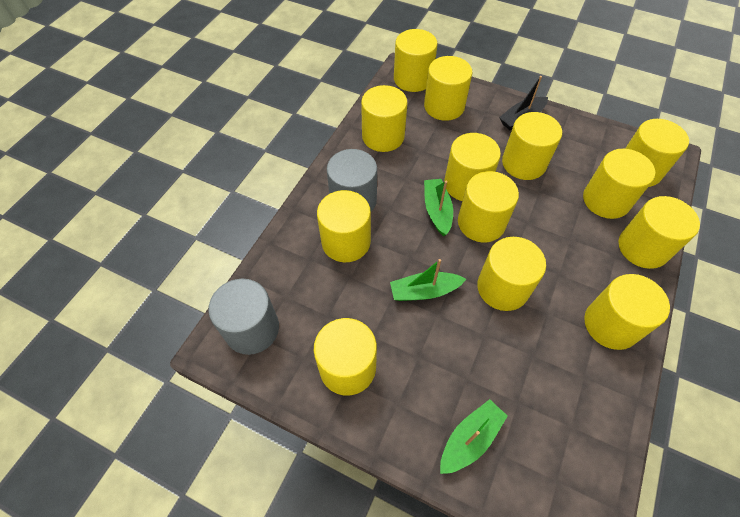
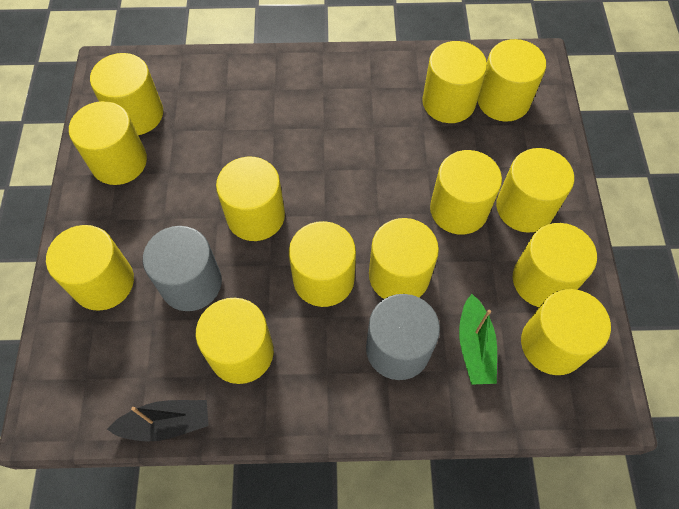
green boat: 3 -> 1

